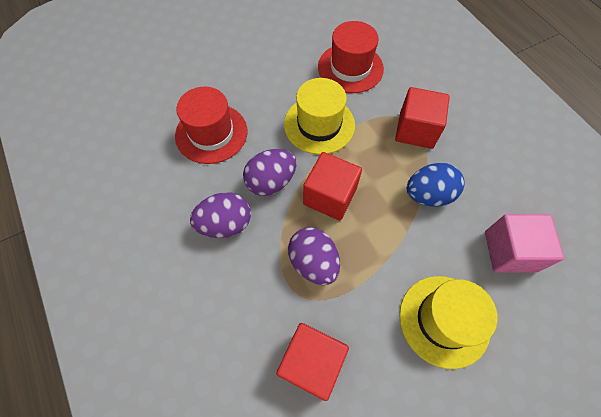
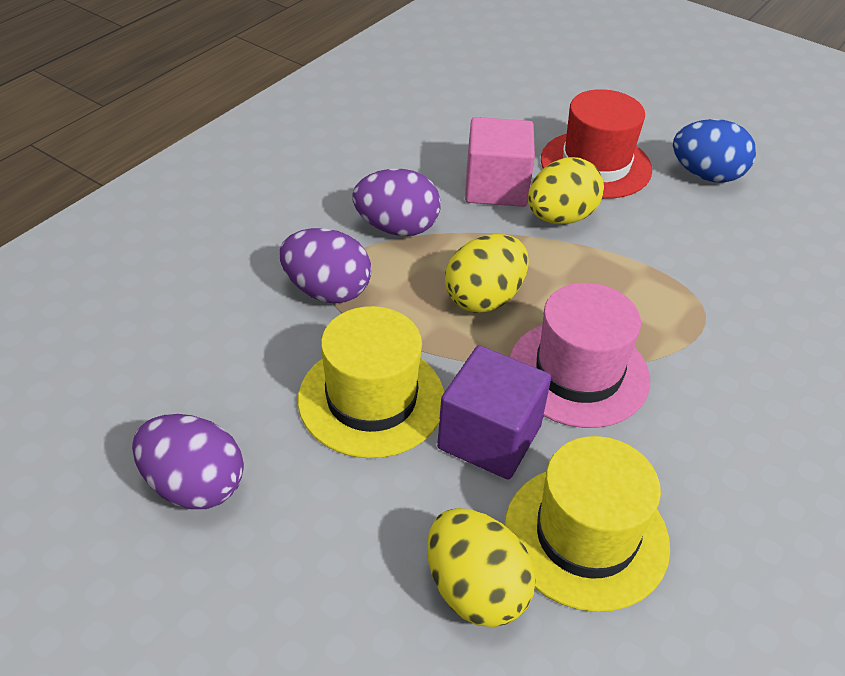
pink hat: 0 -> 1
purple cube: 0 -> 1
red cube: 3 -> 0
red hat: 2 -> 1
yellow egg: 0 -> 3

